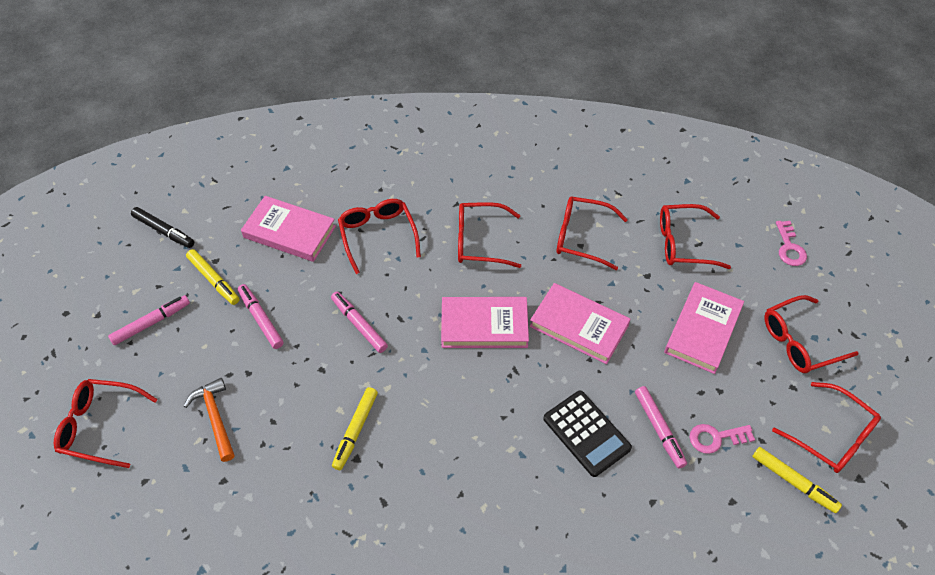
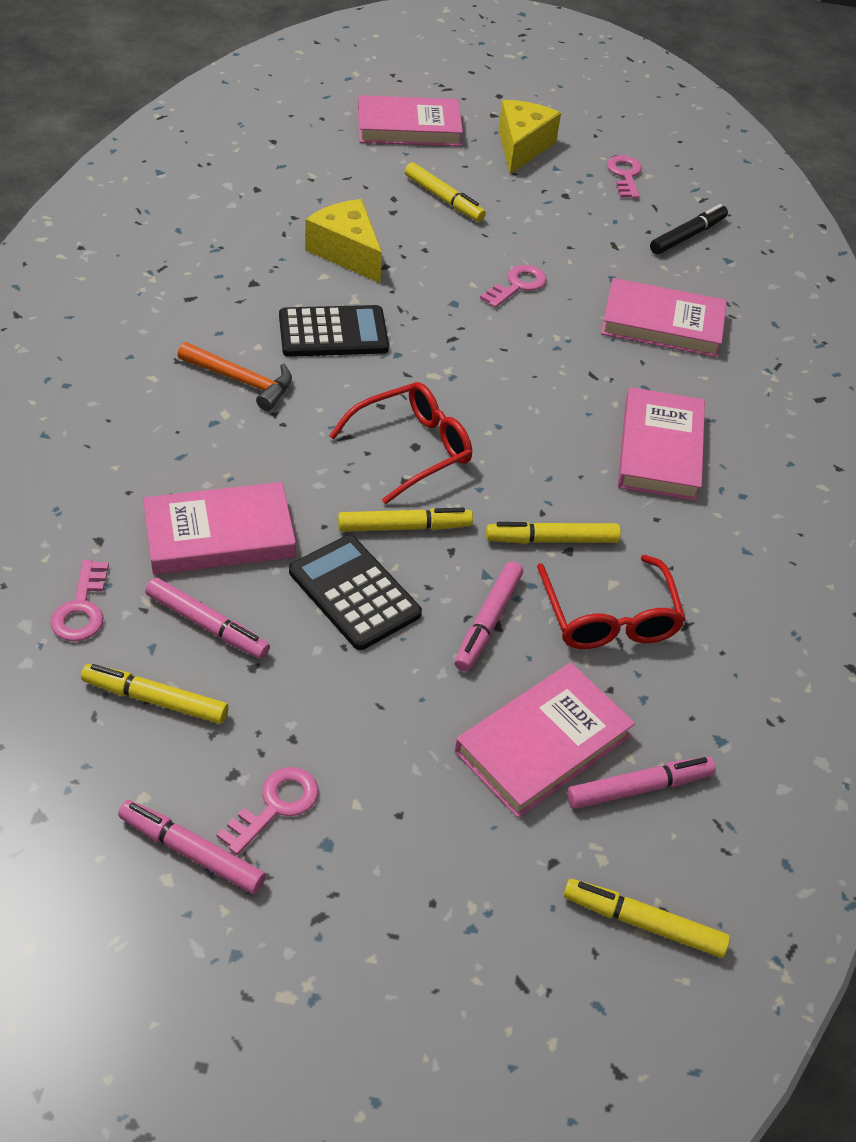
black calculator: 1 -> 2
pink book: 4 -> 5
pink key: 2 -> 4
red glasses: 7 -> 2
yellow cheese: 0 -> 2
yellow marker: 3 -> 5

